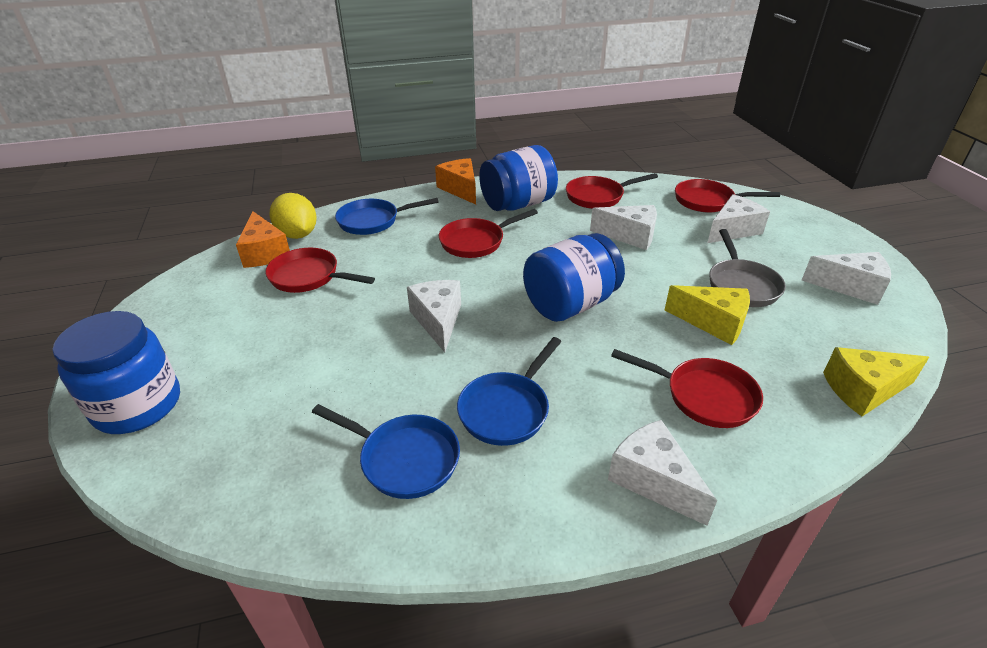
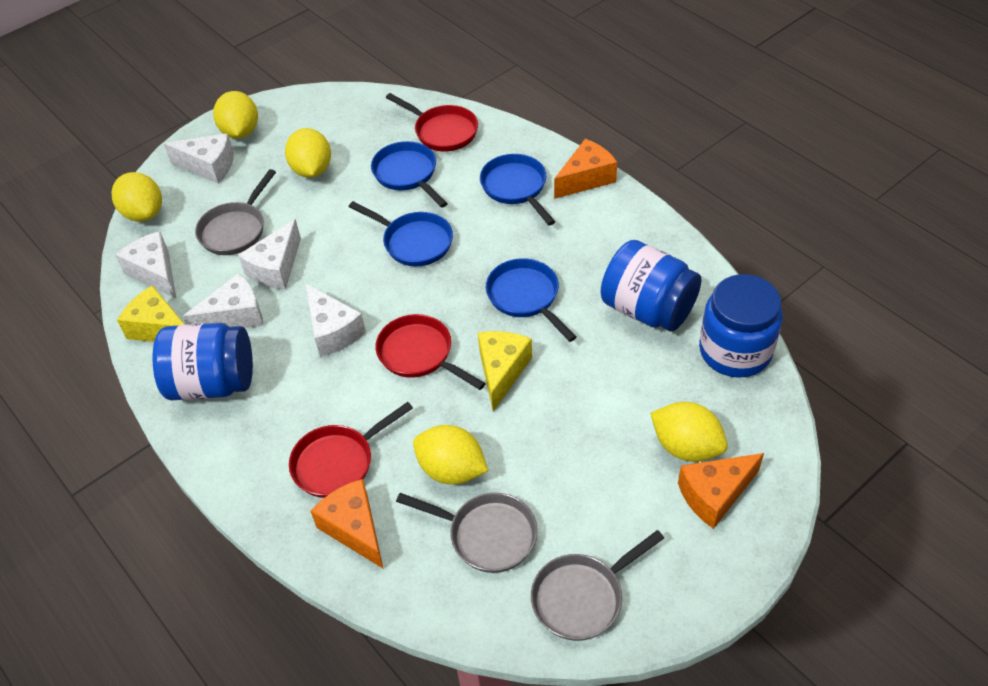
blue pan: 3 -> 4
grey pan: 1 -> 3
orange cheese: 2 -> 3
red pan: 5 -> 3
yellow lemon: 1 -> 5

